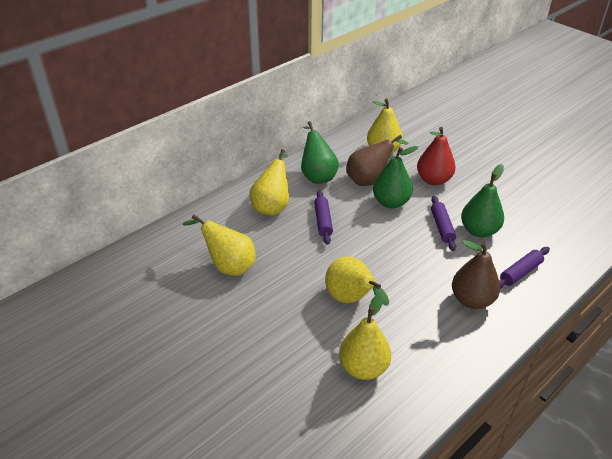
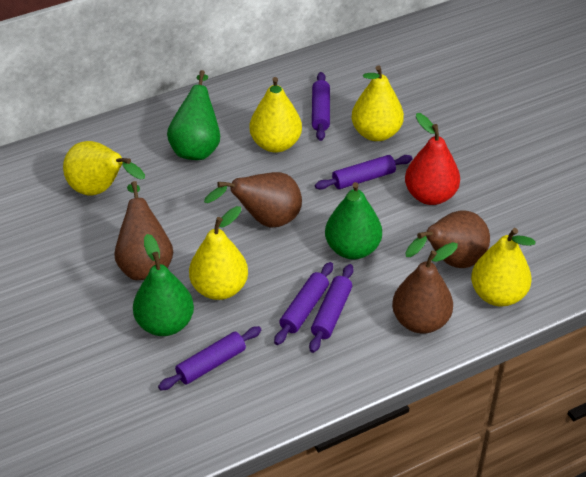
brown pear: 2 -> 4
purple rolling pin: 3 -> 5

